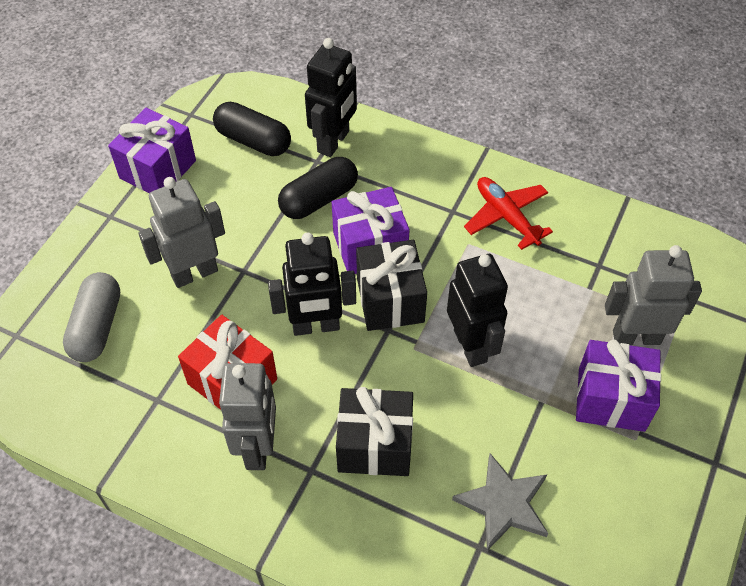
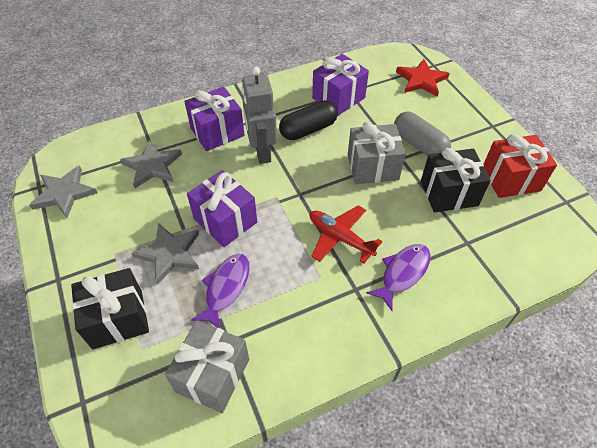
black capsule: 2 -> 1
black robot: 3 -> 0
grey gift: 0 -> 2
grey robot: 3 -> 1
grey star: 1 -> 3
purple fish: 0 -> 2
red star: 0 -> 1

